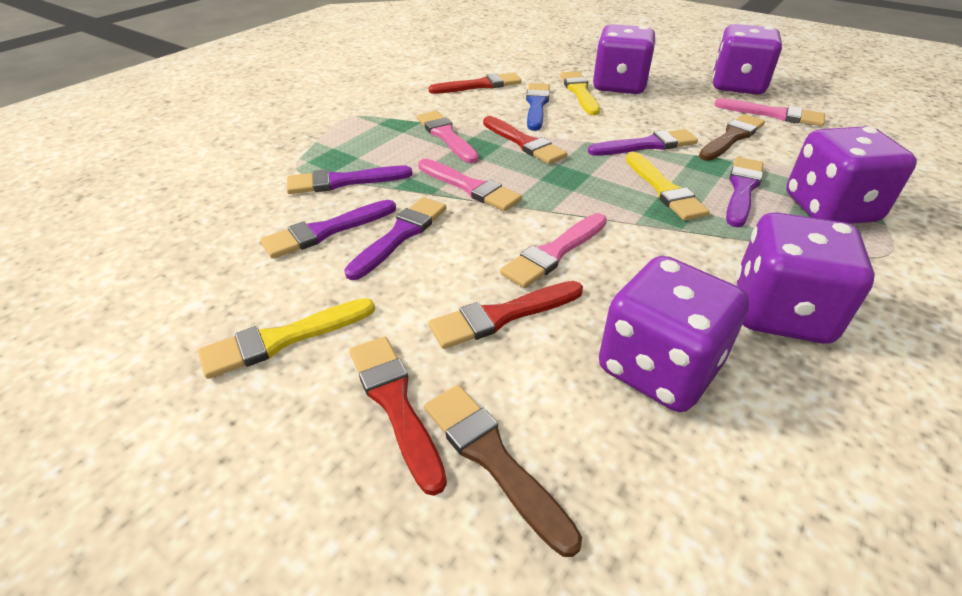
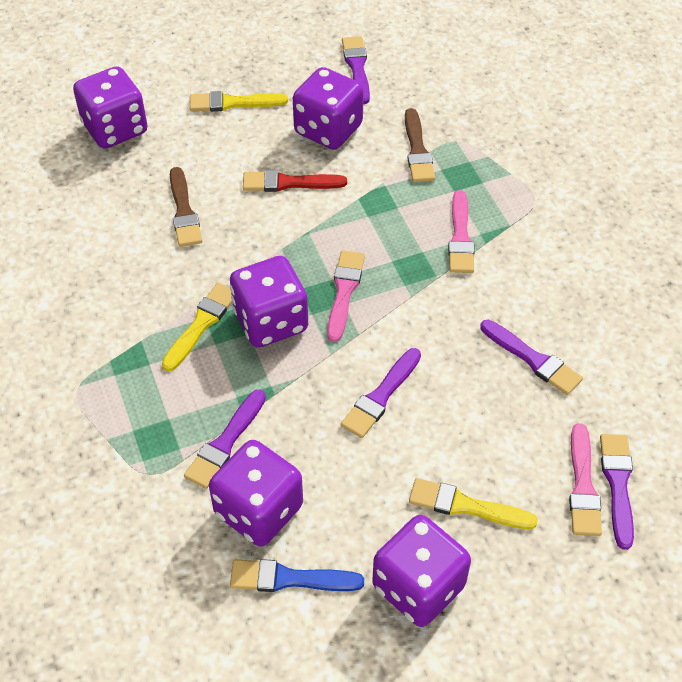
pink brush: 4 -> 3
red brush: 4 -> 1

